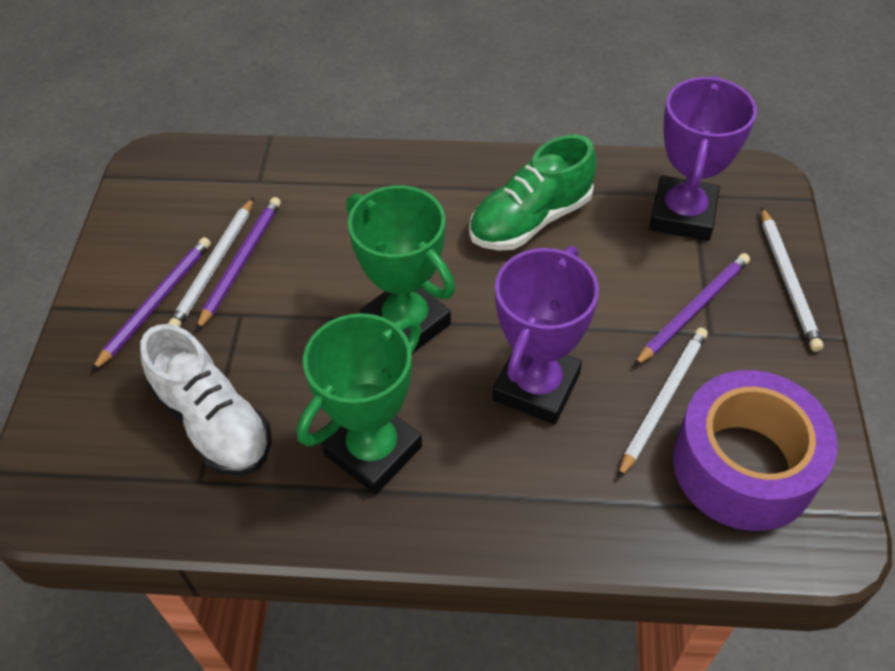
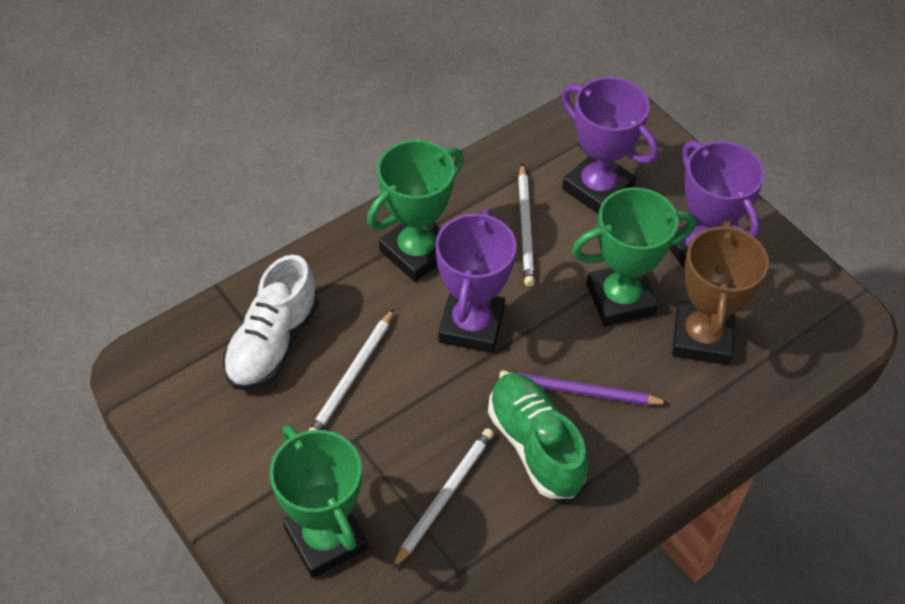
brown trophy: 0 -> 1
green trophy: 2 -> 3
purple pencil: 3 -> 1
purple tape: 1 -> 0
purple trophy: 2 -> 3

